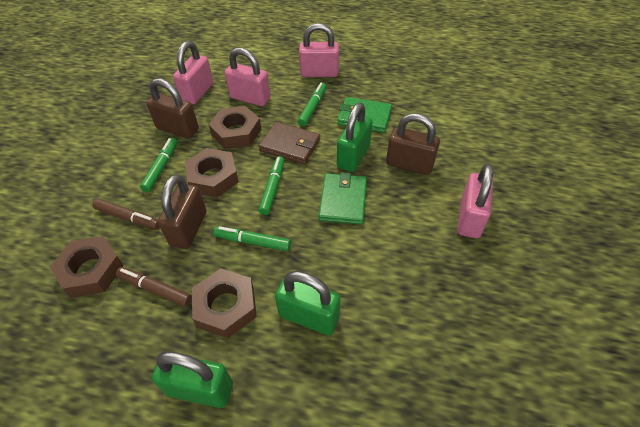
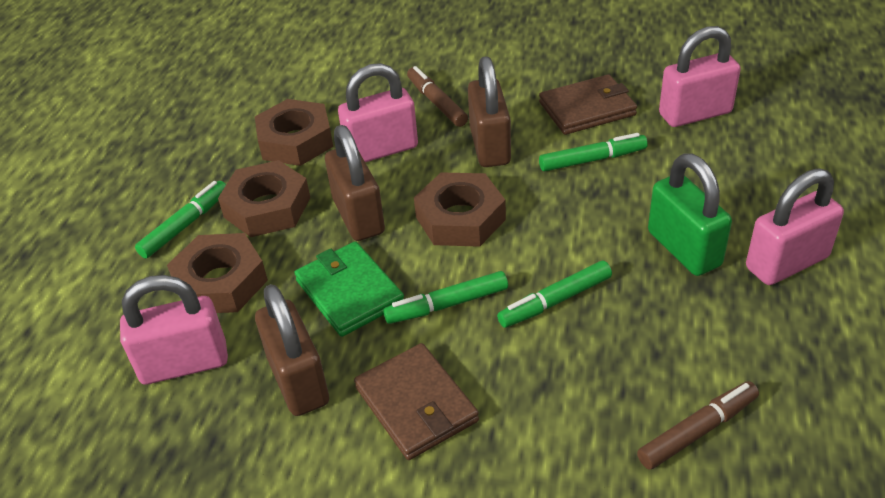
brown wallet: 1 -> 2
green padlock: 3 -> 1
green wallet: 2 -> 1

